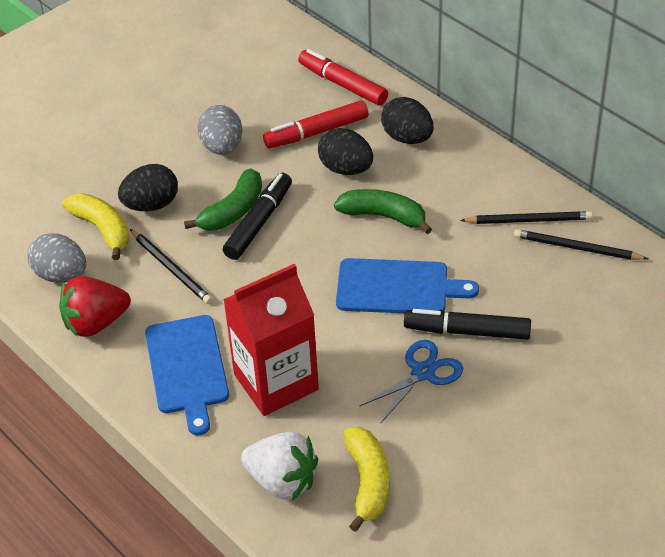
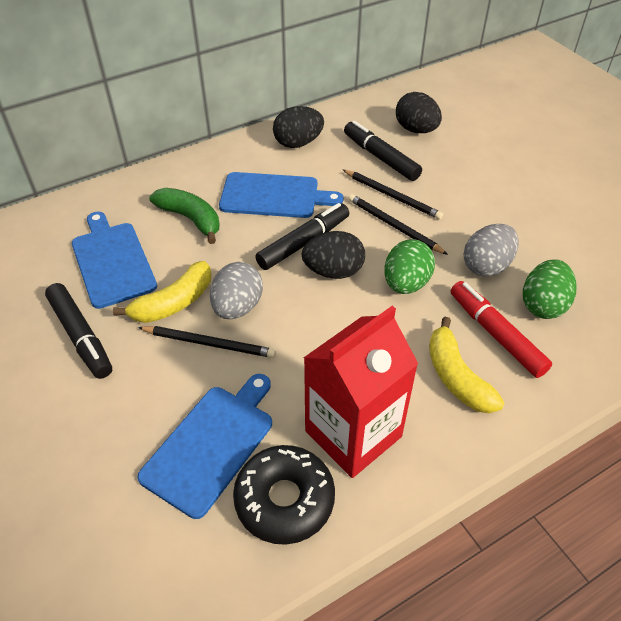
black donut: 0 -> 1
black marker: 2 -> 3
blue cutting board: 2 -> 3
blue scissors: 1 -> 0
green banana: 2 -> 1
green egg: 0 -> 2
red marker: 2 -> 1
red strawberry: 1 -> 0
white strawberry: 1 -> 0

